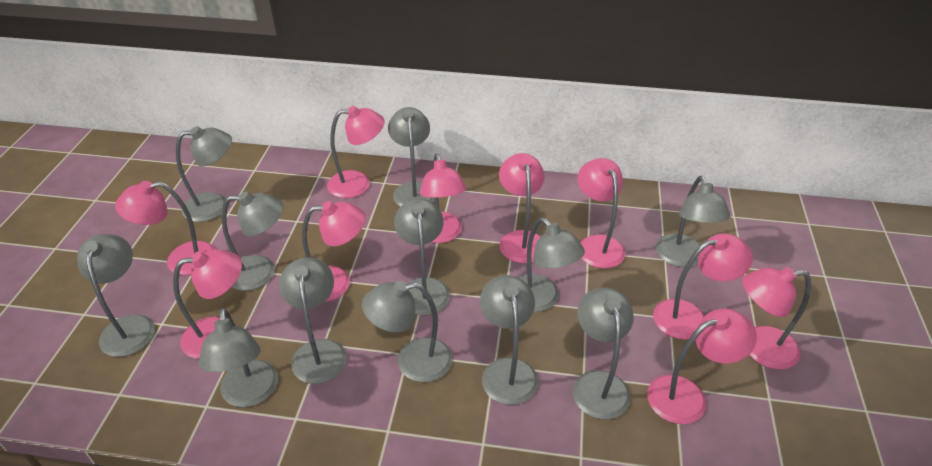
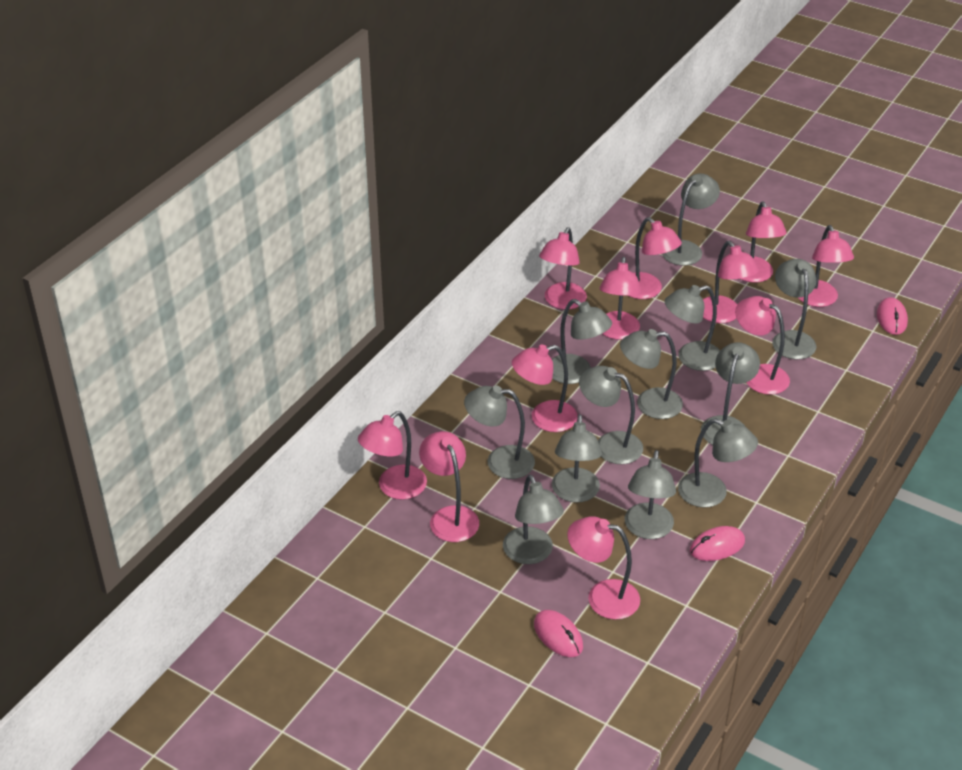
pink lamp: 10 -> 11
pink mouse: 0 -> 3

